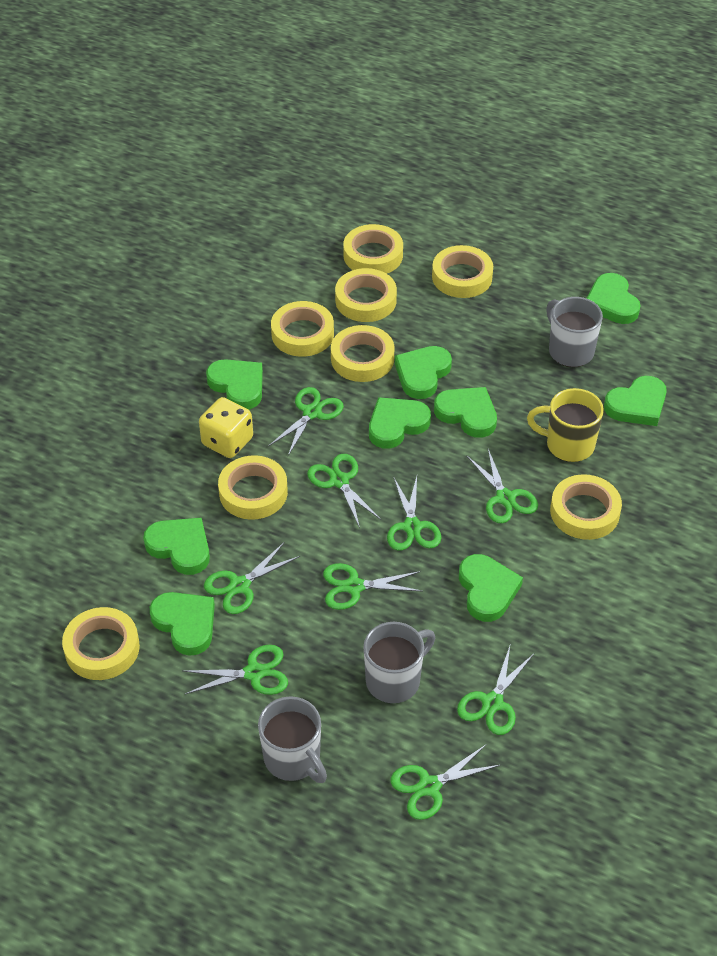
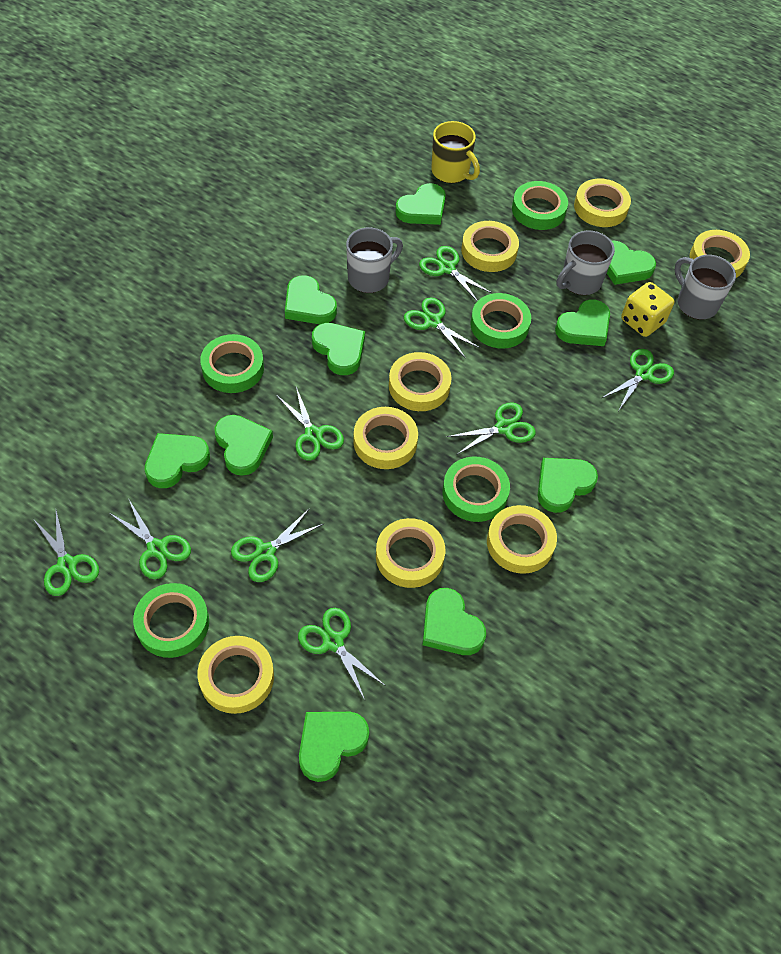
green heart: 9 -> 10
green tape: 0 -> 5

